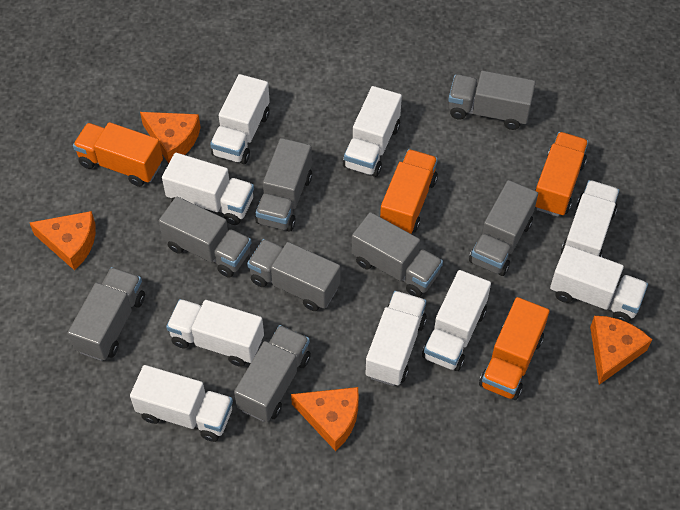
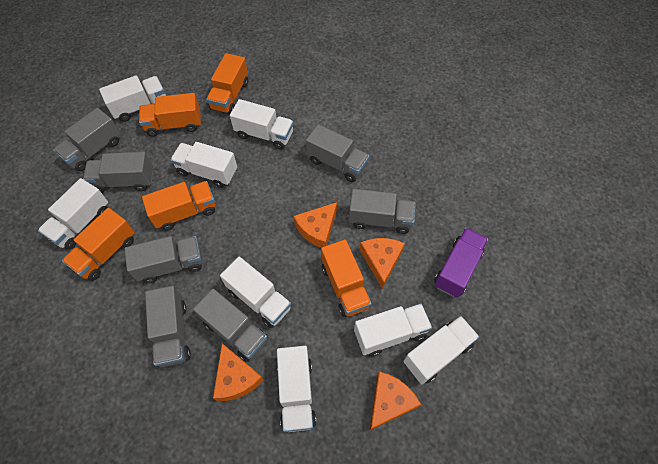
grey truck: 8 -> 7
orange truck: 4 -> 5
purple truck: 0 -> 1
white truck: 9 -> 8

